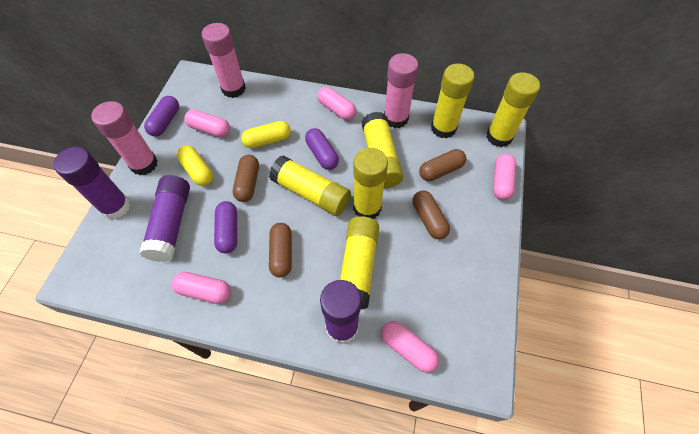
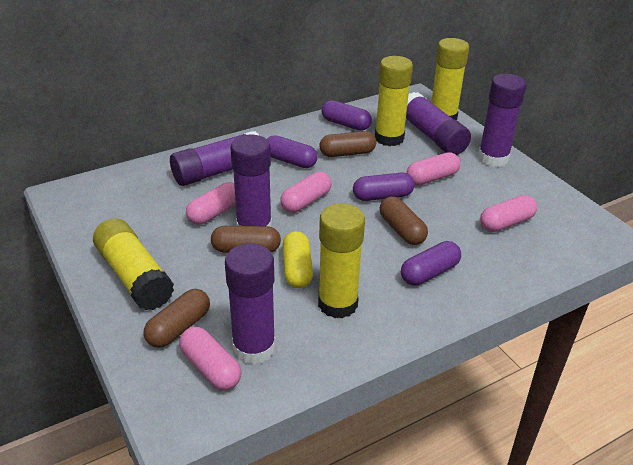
pink glue stick: 3 -> 0
purple capsule: 3 -> 4
purple glue stick: 3 -> 5
yellow capsule: 2 -> 1
yellow glue stick: 6 -> 4

